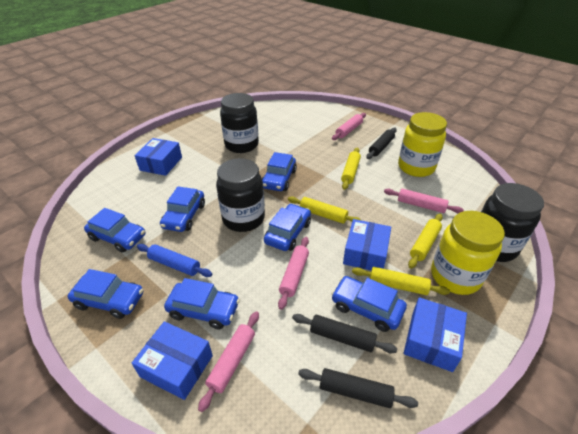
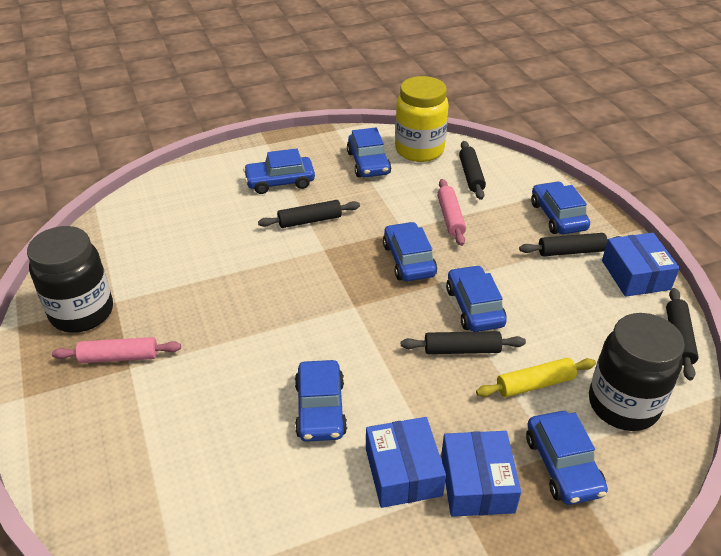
black jar: 3 -> 2
black rolling pin: 3 -> 5
blue box: 4 -> 3
blue rolling pin: 1 -> 0
pink rolling pin: 4 -> 2
yellow jar: 2 -> 1
yellow rolling pin: 4 -> 1

